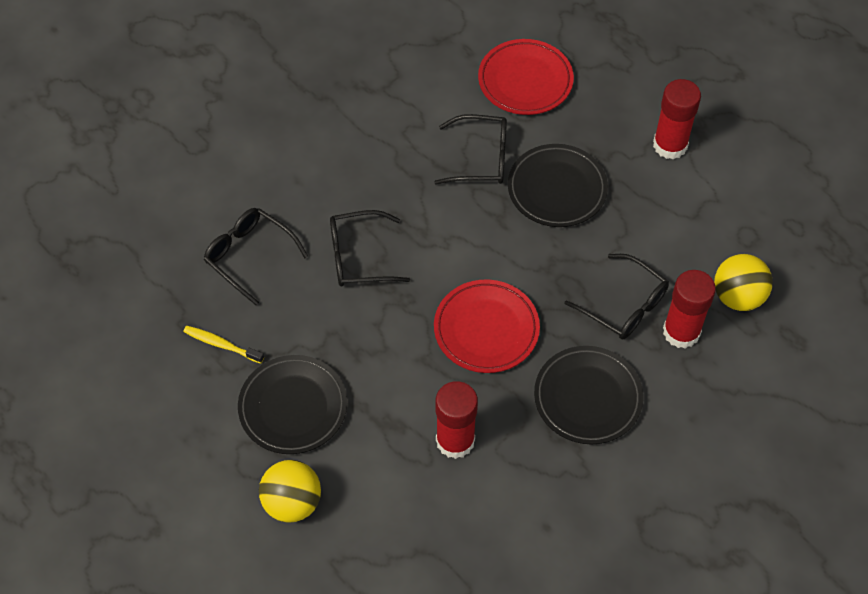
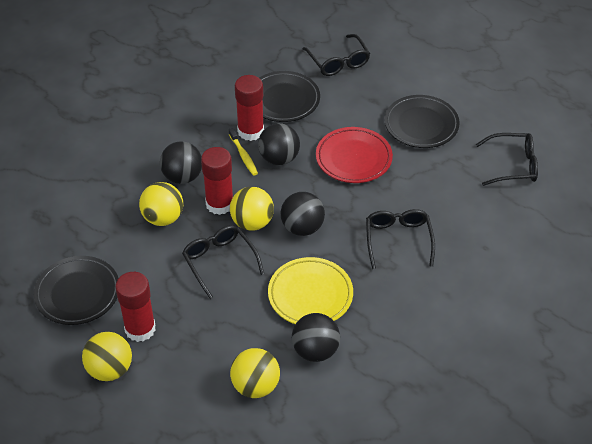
black ball: 0 -> 4
red plate: 2 -> 1
yellow ball: 2 -> 4
yellow plate: 0 -> 1

